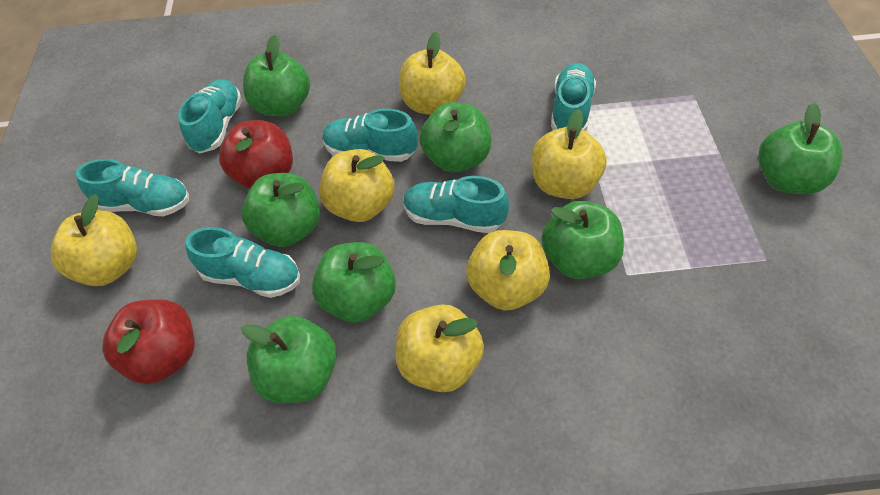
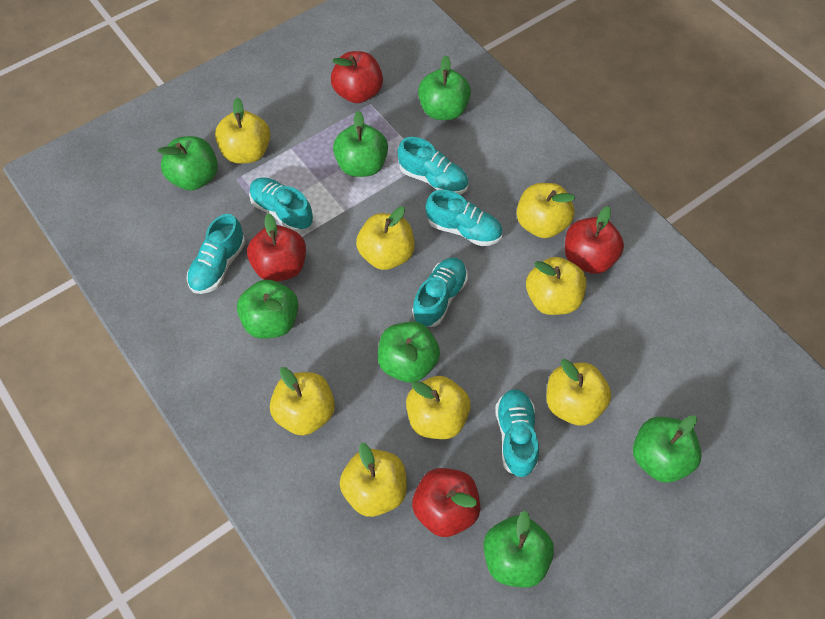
red apple: 2 -> 4
yellow apple: 6 -> 8

